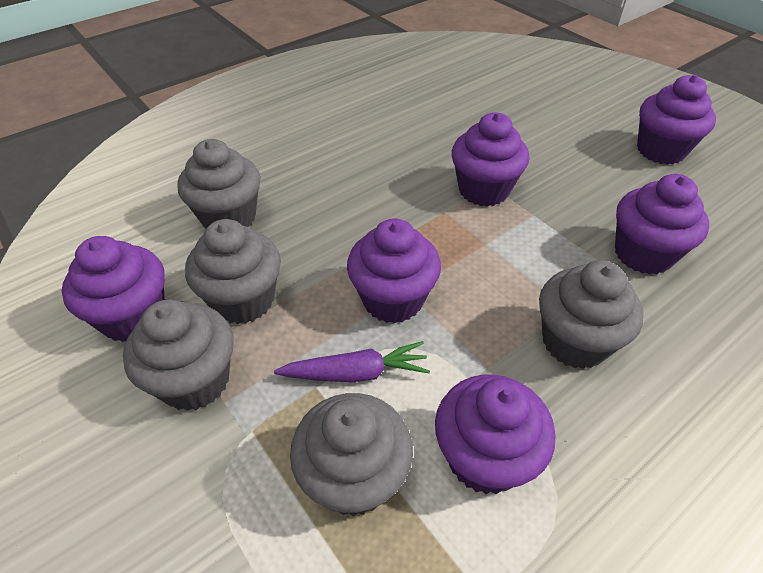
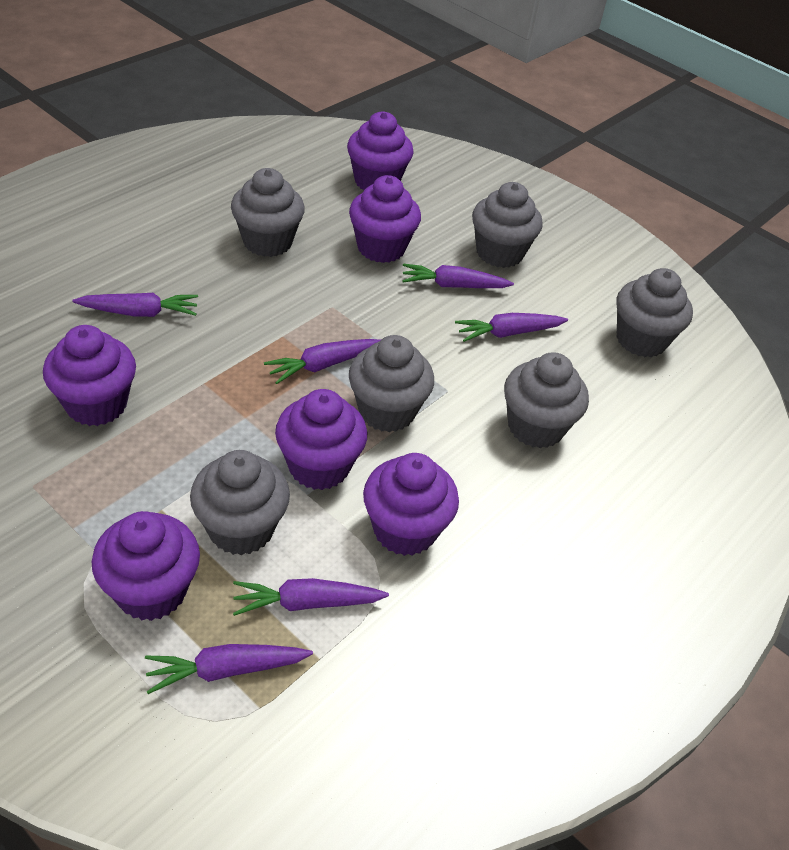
grey cupcake: 5 -> 6
purple carrot: 1 -> 6

